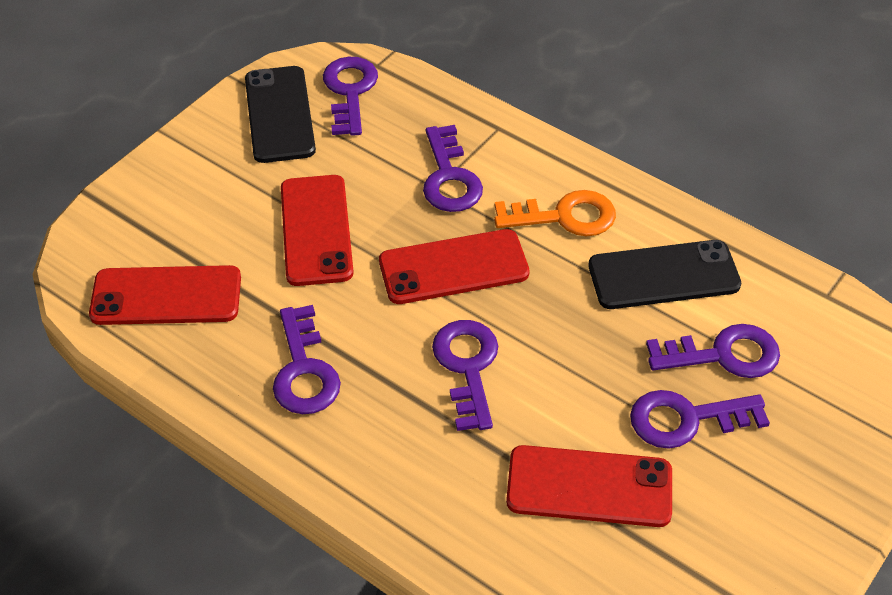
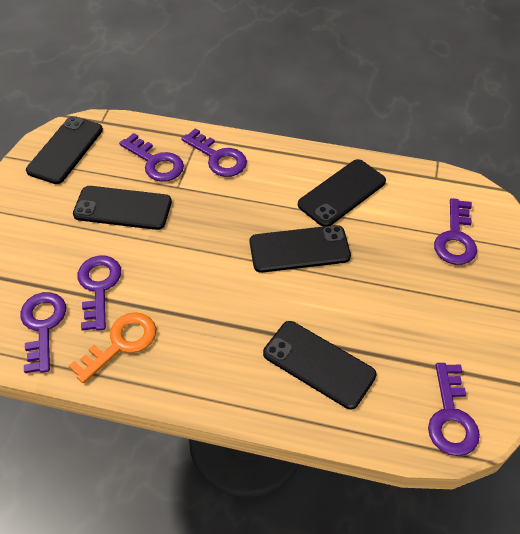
black phone: 2 -> 5
red phone: 4 -> 0

